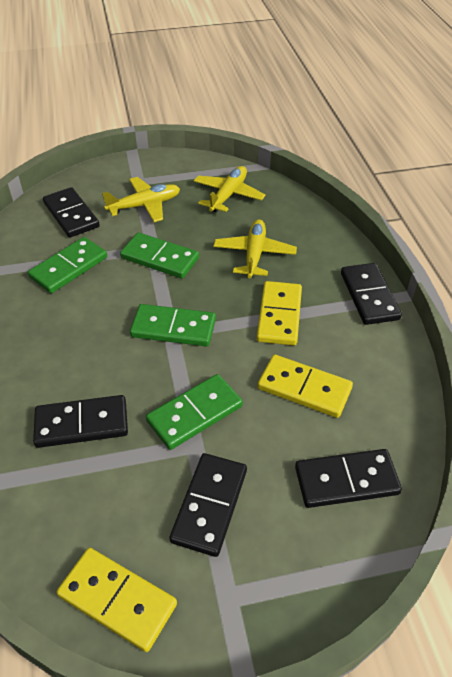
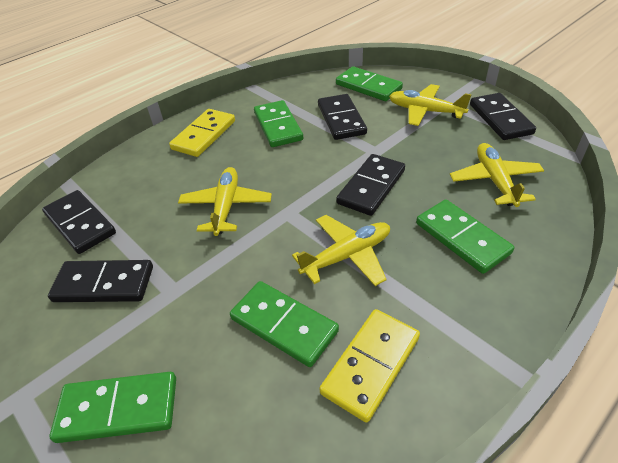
green domino: 4 -> 5
yellow domino: 3 -> 2
yellow plane: 3 -> 4

